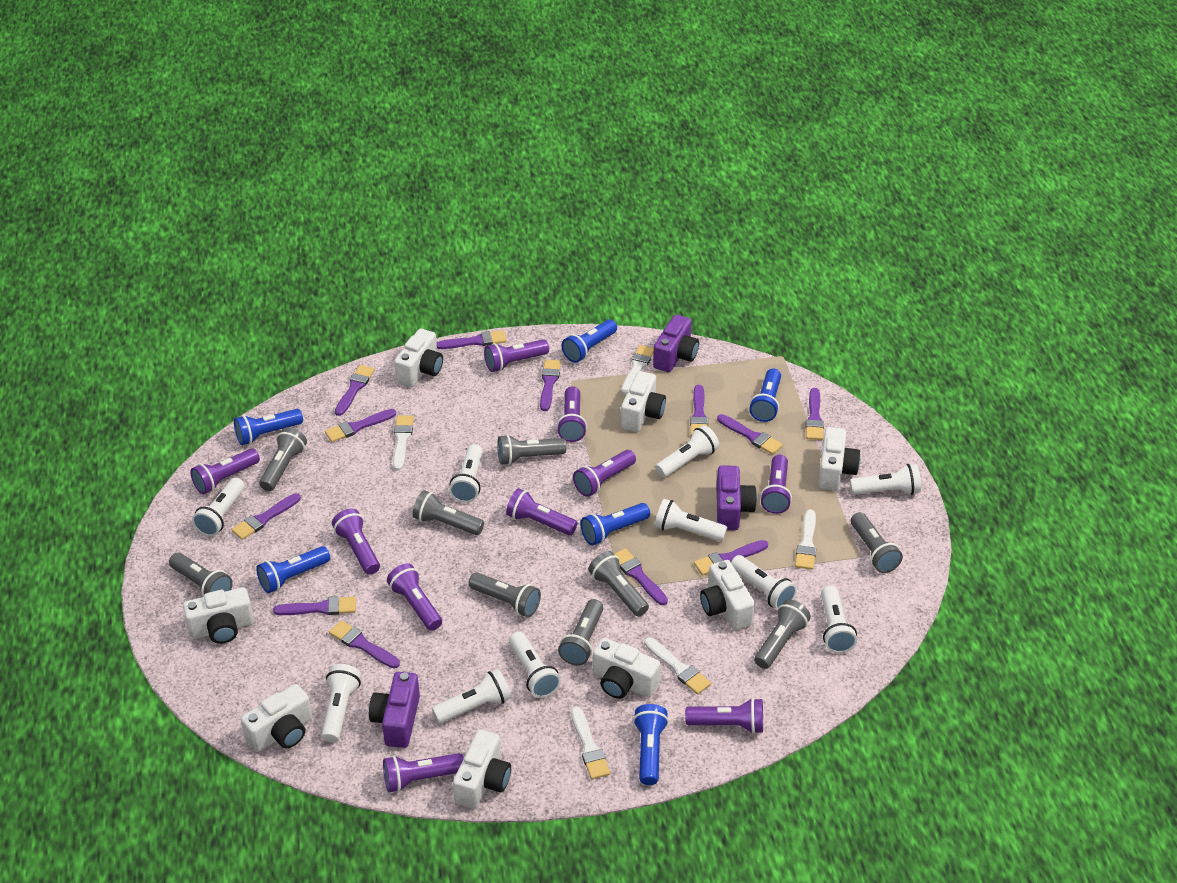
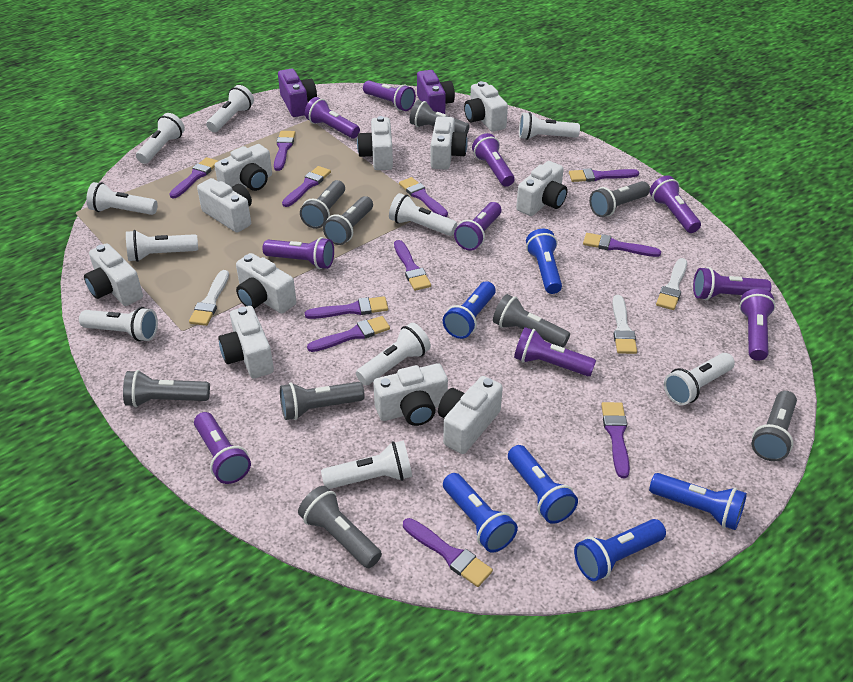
purple brush: 12 -> 11
purple camera: 3 -> 2
white brush: 5 -> 3
white camera: 8 -> 11

